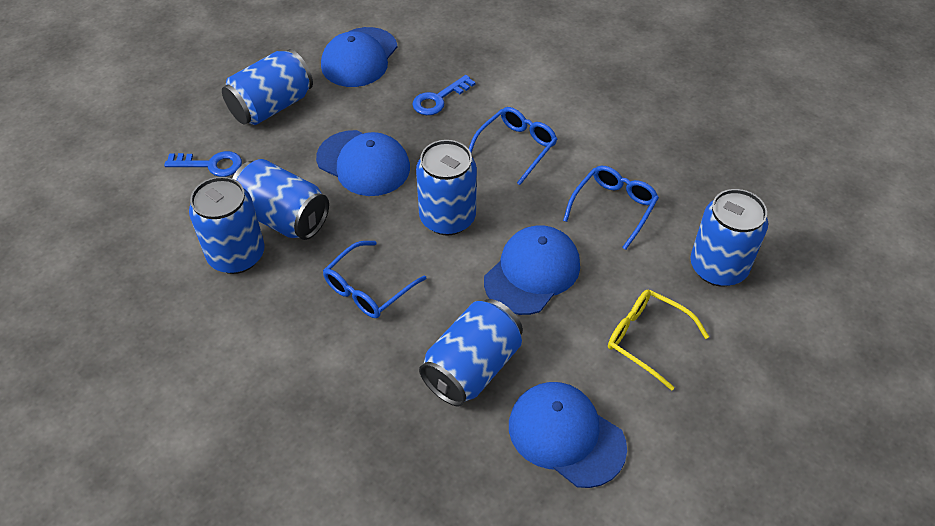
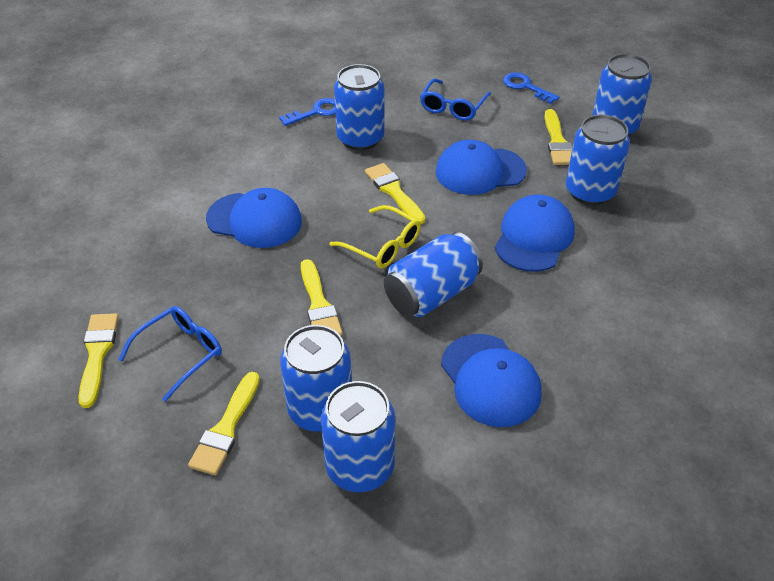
blue glasses: 3 -> 2
yellow brush: 0 -> 5

